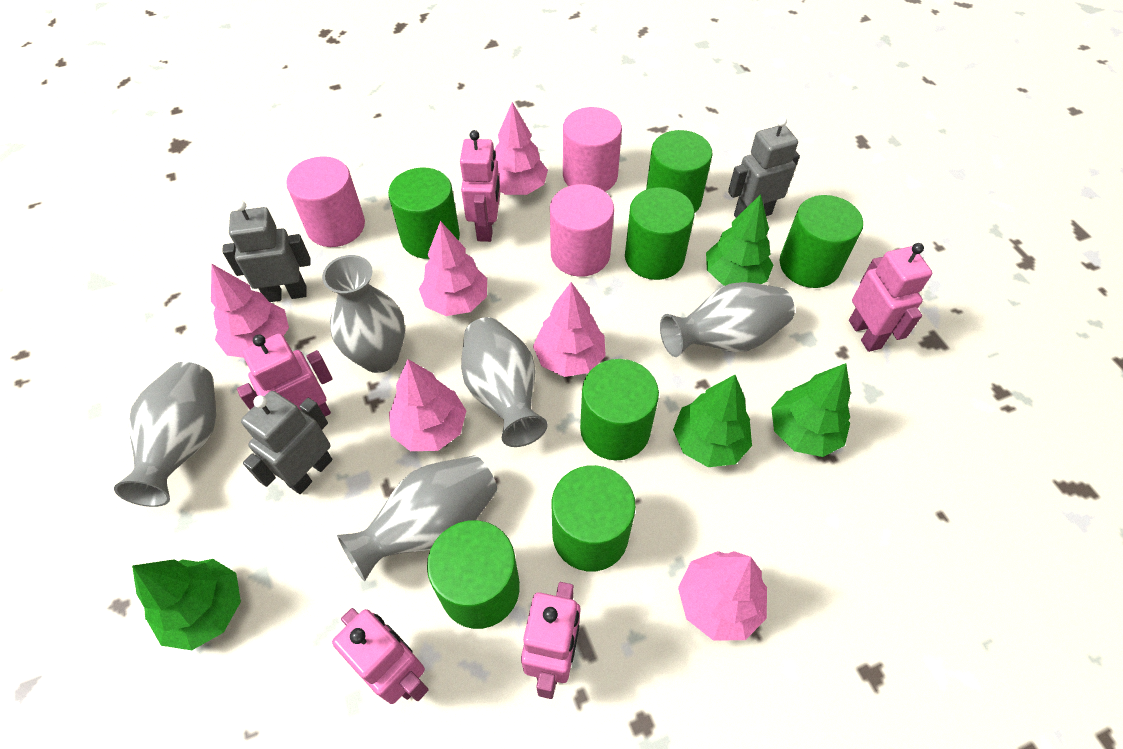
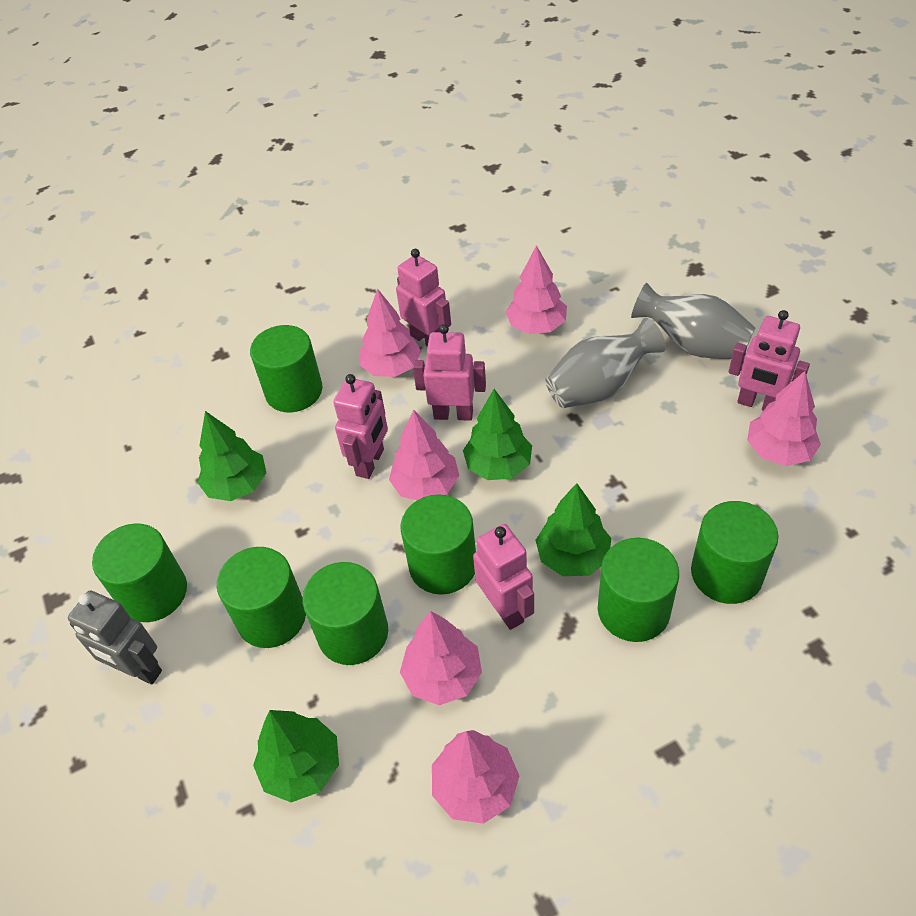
grey robot: 3 -> 1
grey vase: 5 -> 2
pink cylinder: 3 -> 0

